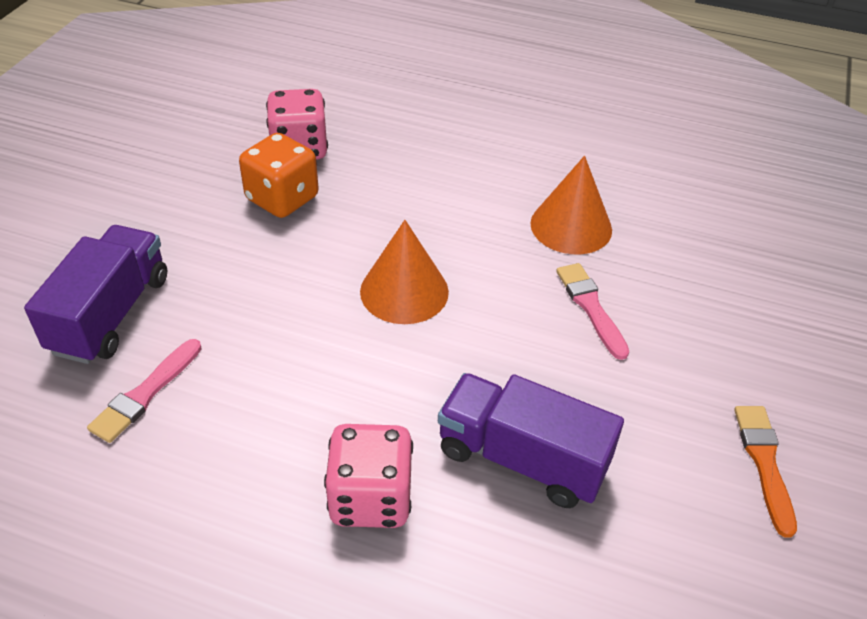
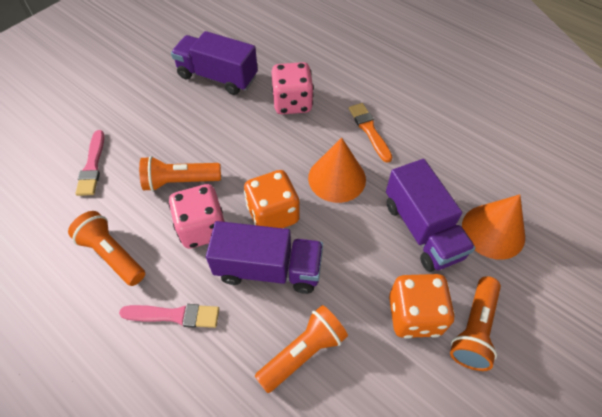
orange dice: 1 -> 2
orange flashlight: 0 -> 4
purple truck: 2 -> 3

